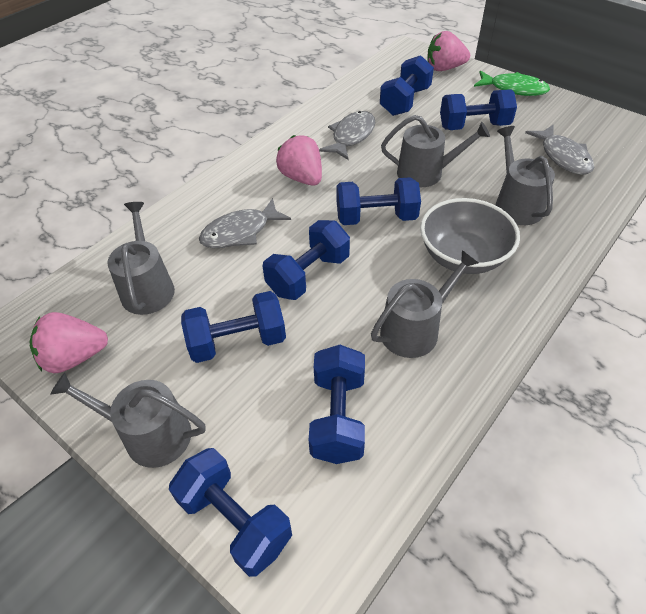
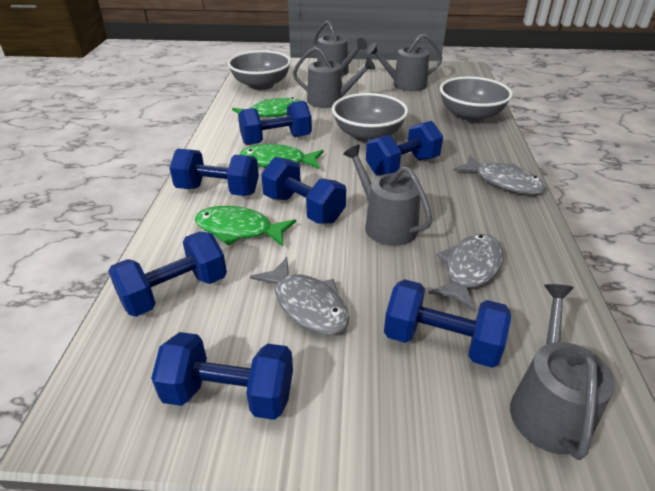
green fish: 1 -> 3
grey bowl: 1 -> 3
pink strawberry: 3 -> 0

